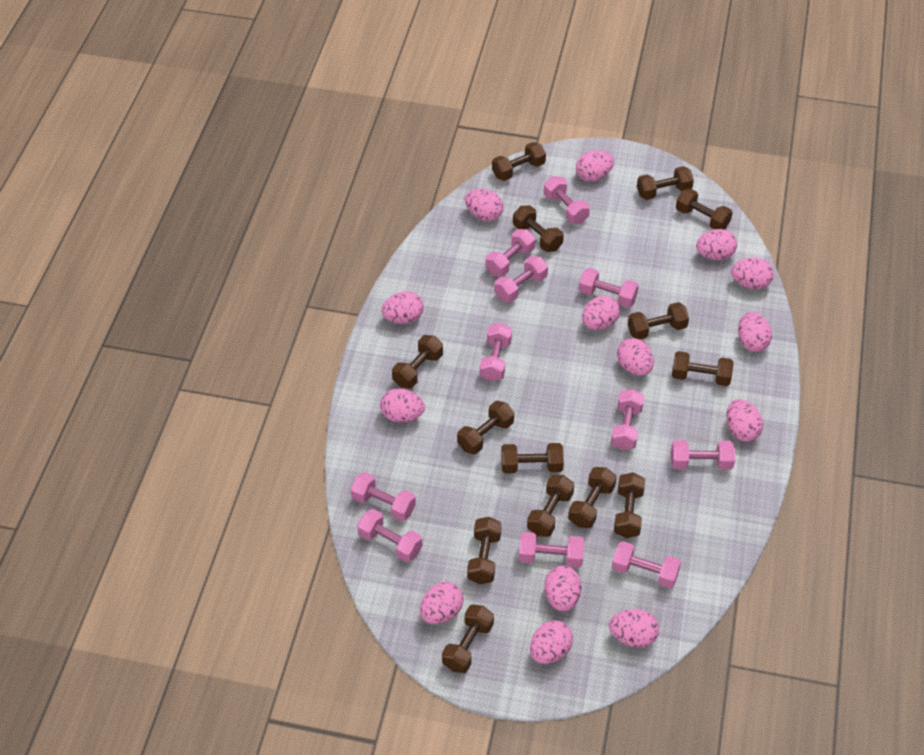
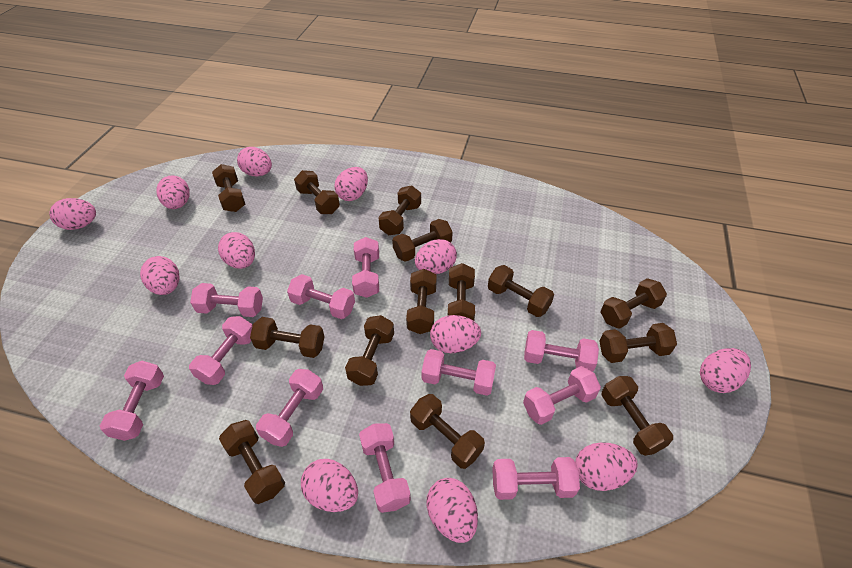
pink egg: 14 -> 12

